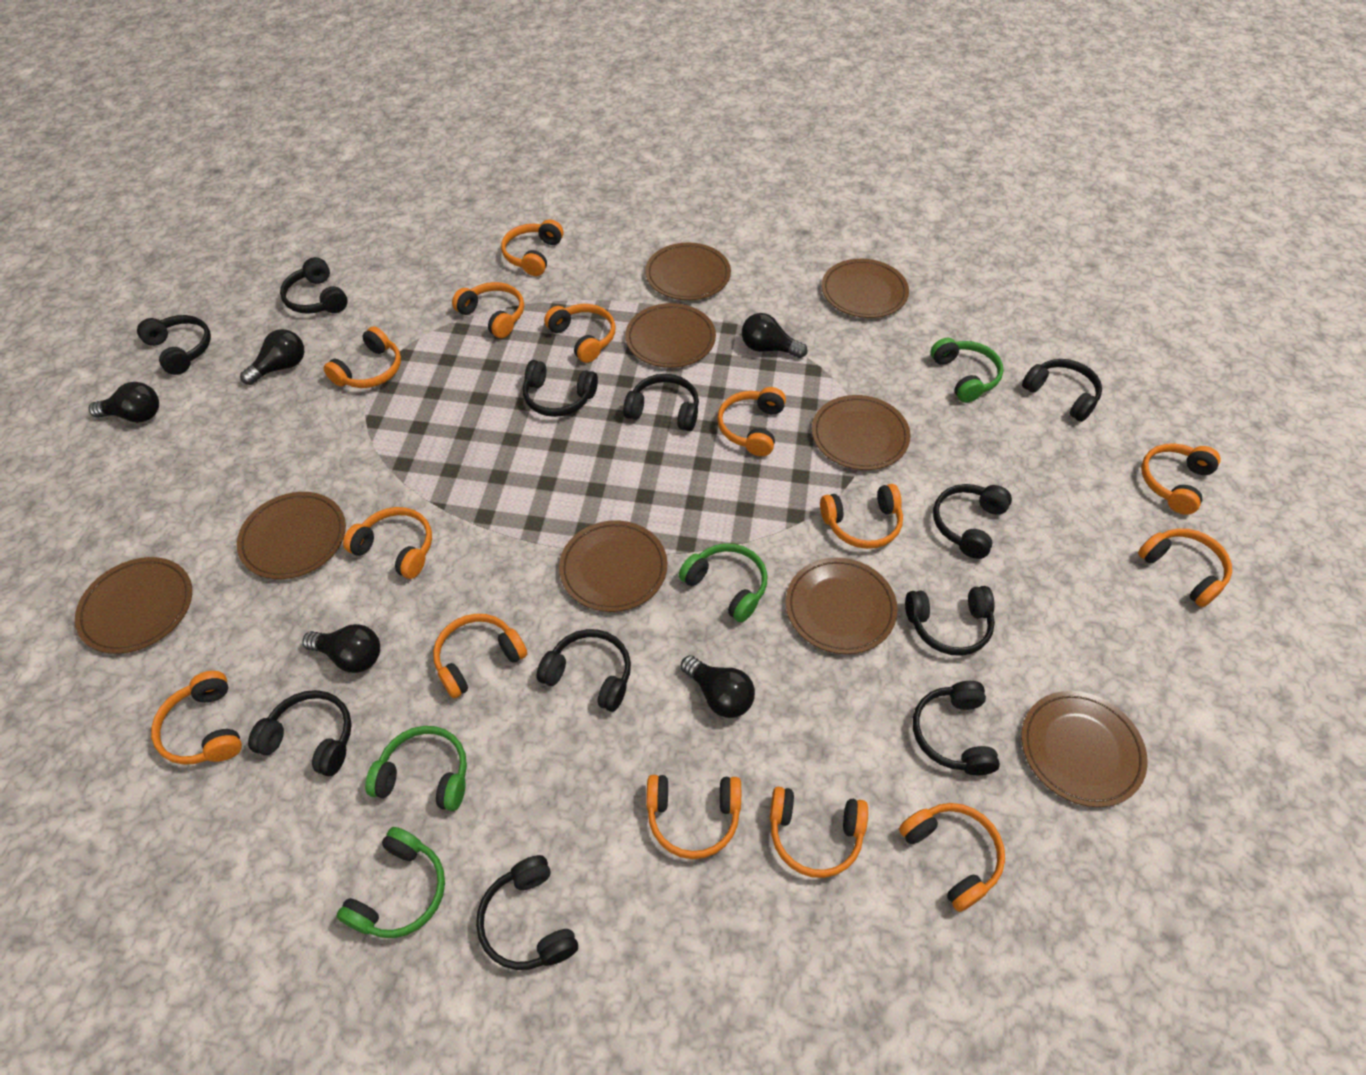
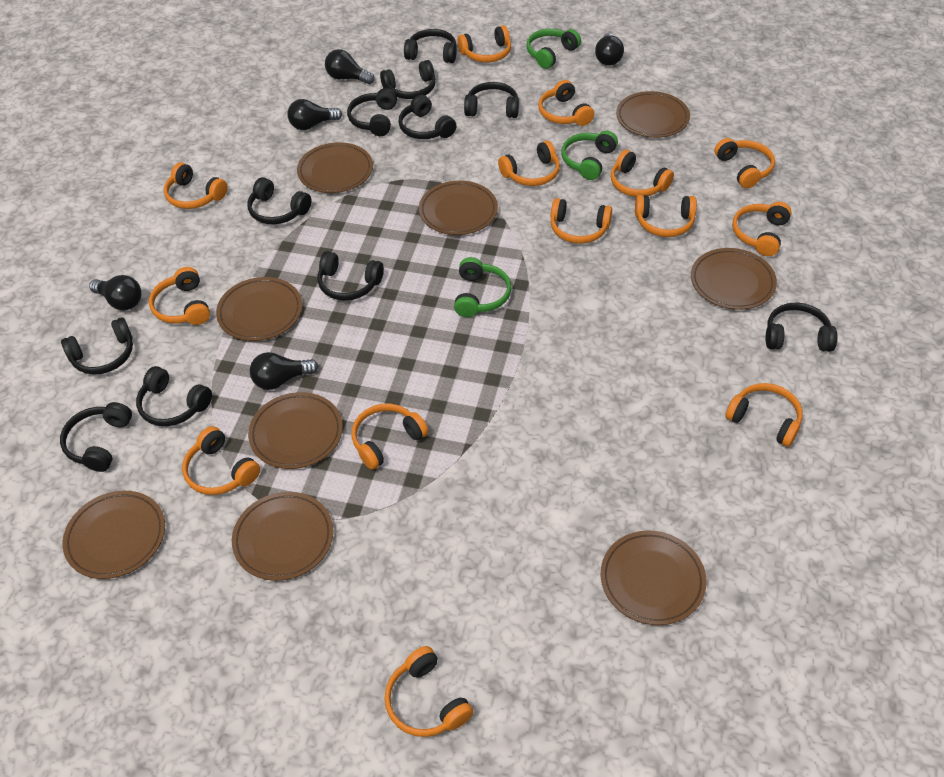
green headphones: 4 -> 3

